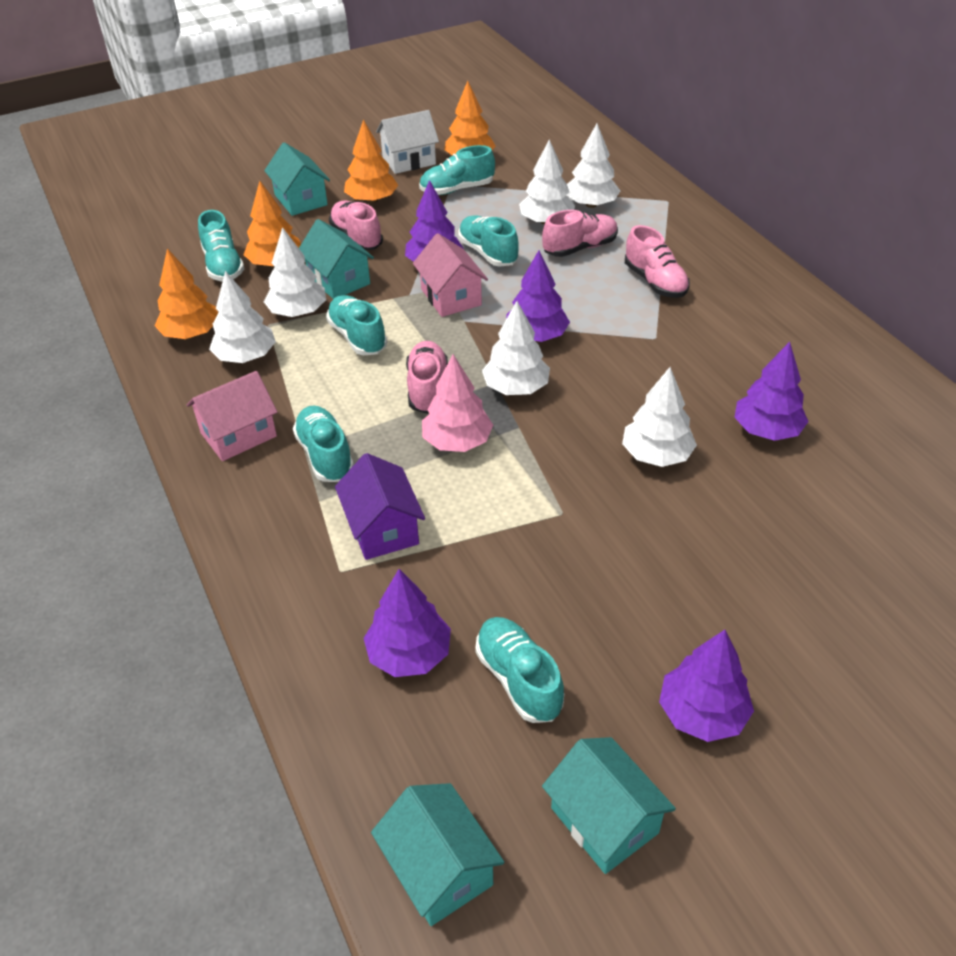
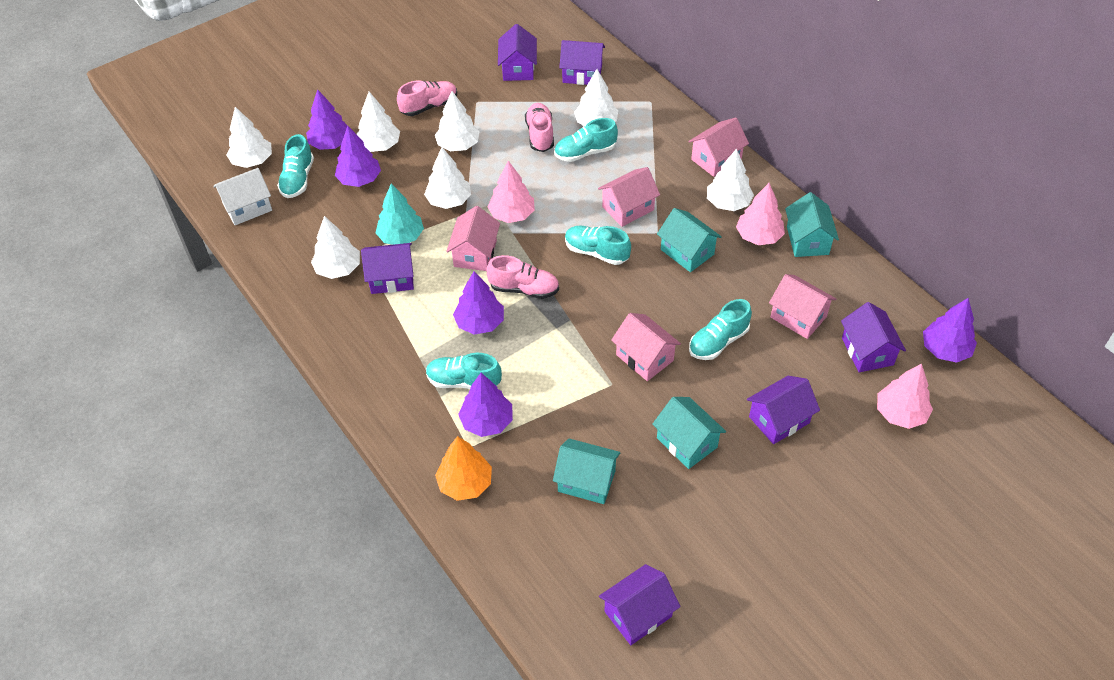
orange tree: 4 -> 1
pink house: 2 -> 5
pink shoe: 4 -> 3
pink tree: 1 -> 3
purple house: 1 -> 6
turquoise shoe: 6 -> 5
turquoise tree: 0 -> 1
white tree: 6 -> 7

